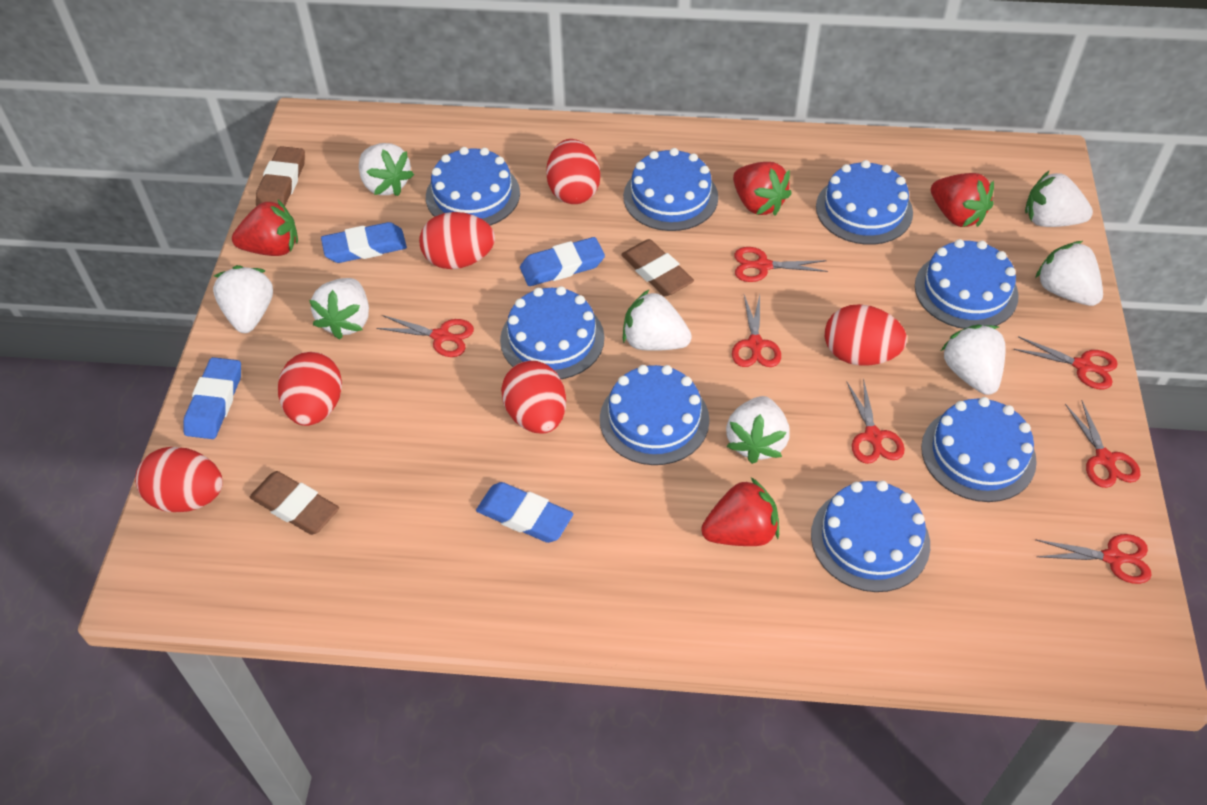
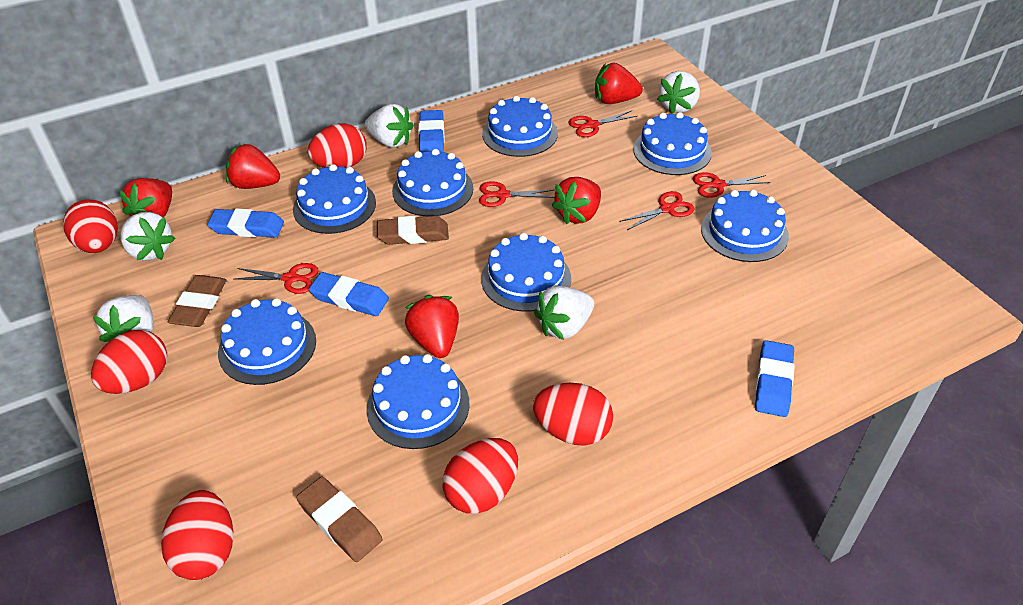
red scissors: 7 -> 5
red strawberry: 4 -> 5
white strawberry: 8 -> 5

